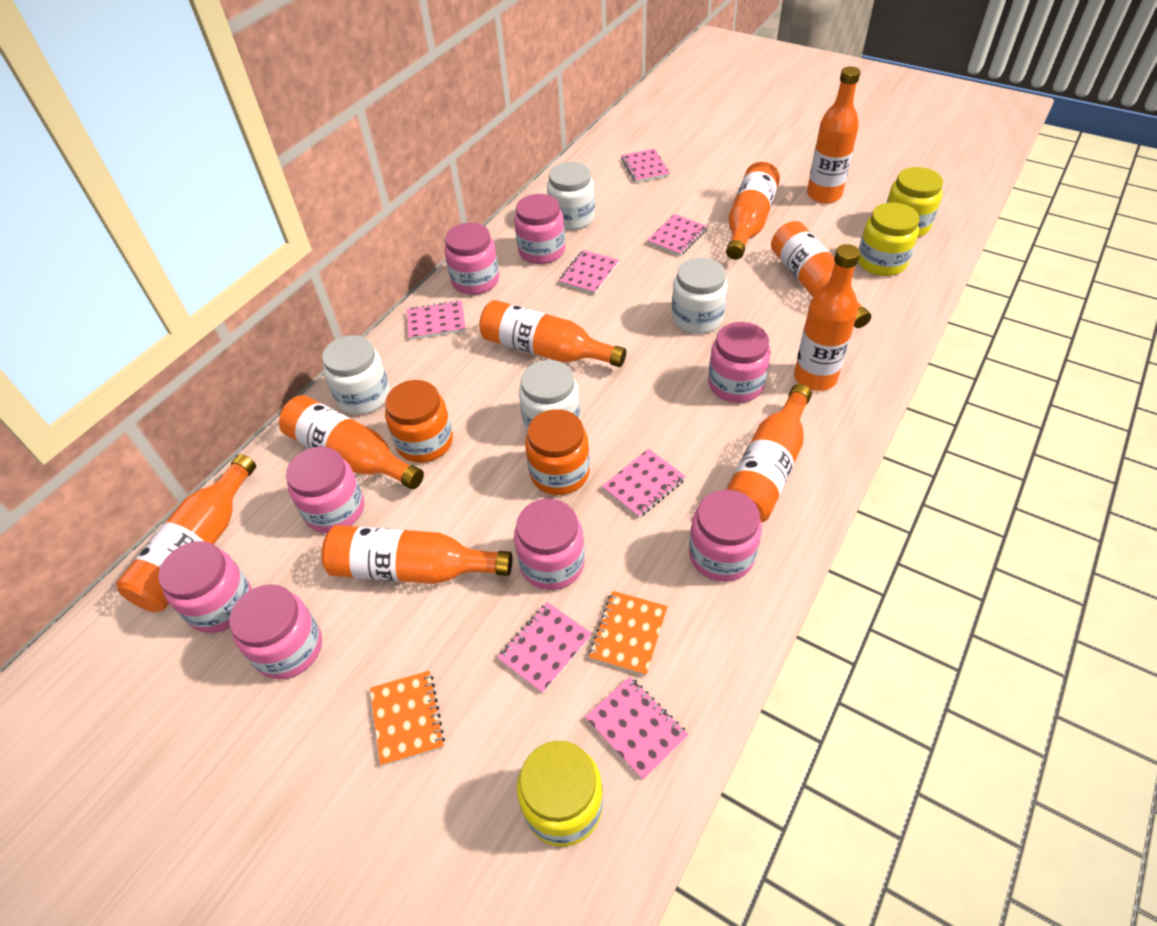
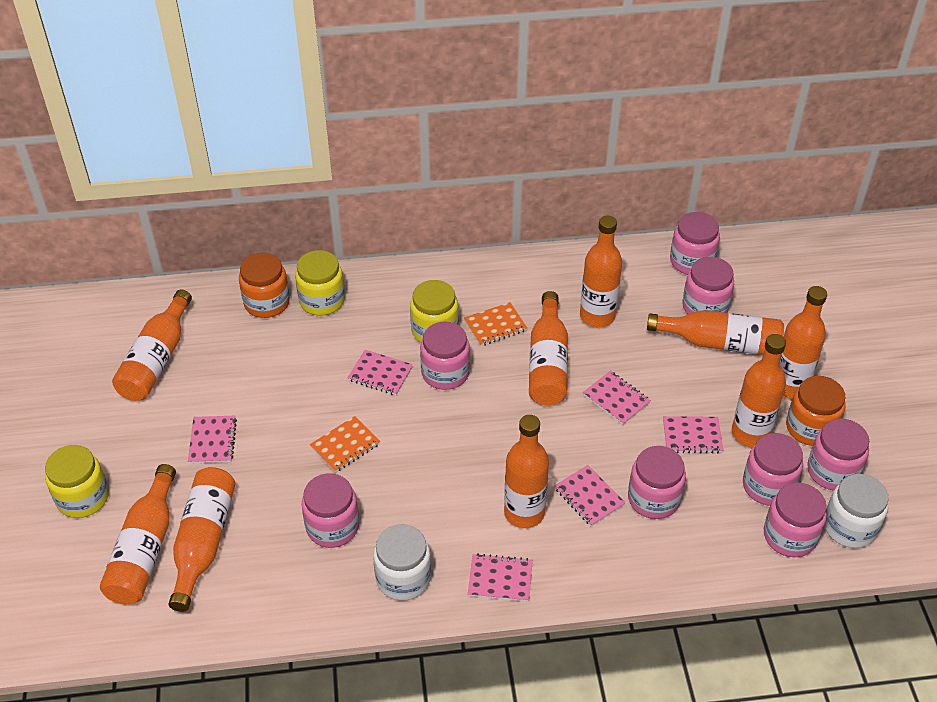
pink notebook: 7 -> 6
white jar: 4 -> 2

